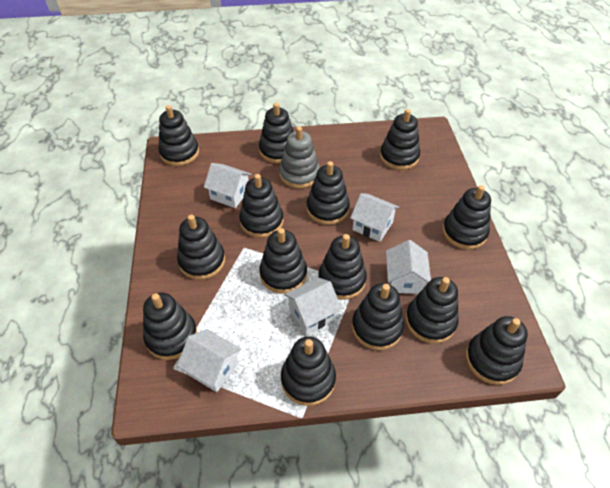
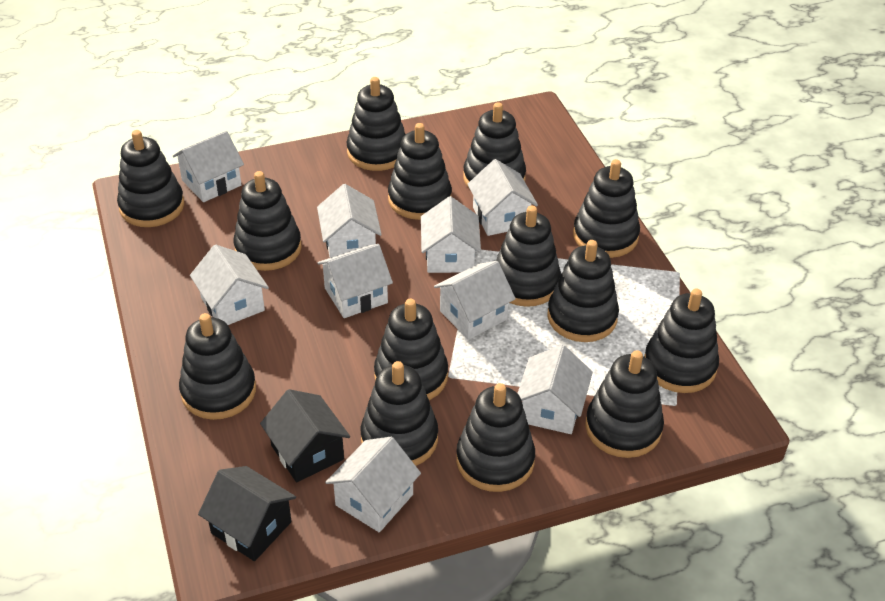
black house: 0 -> 2
grey stacking toy: 1 -> 0
white house: 5 -> 9

